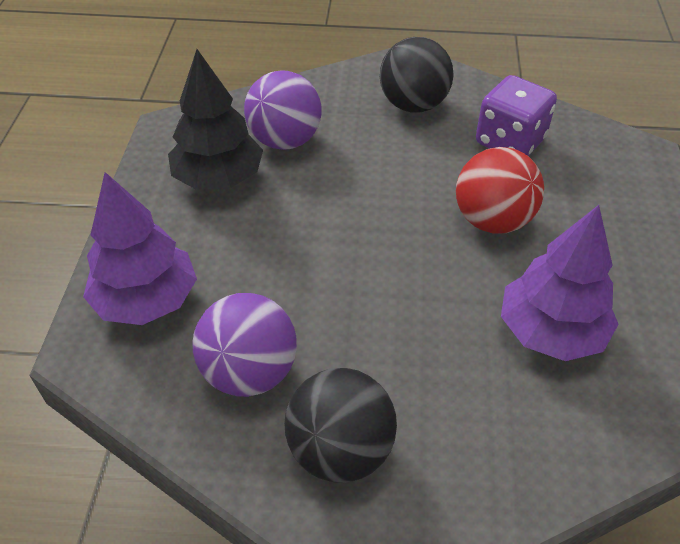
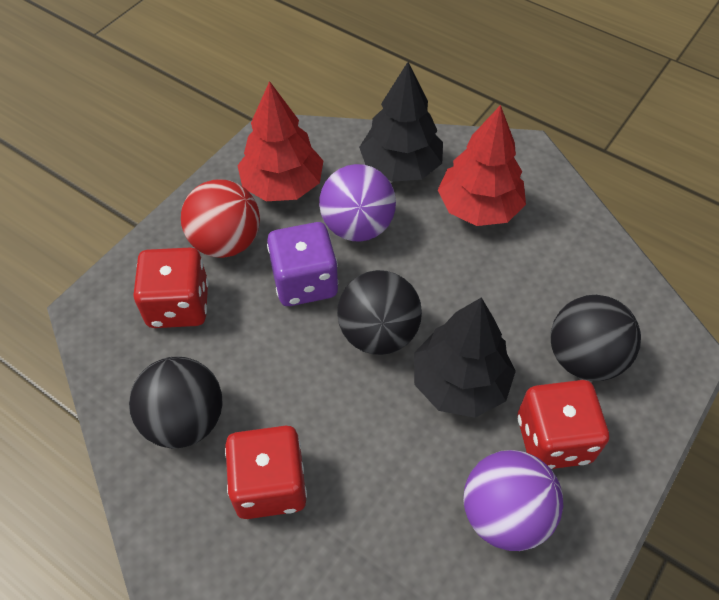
black ball: 2 -> 3
black tree: 1 -> 2
purple tree: 2 -> 0
red dice: 0 -> 3
red tree: 0 -> 2

